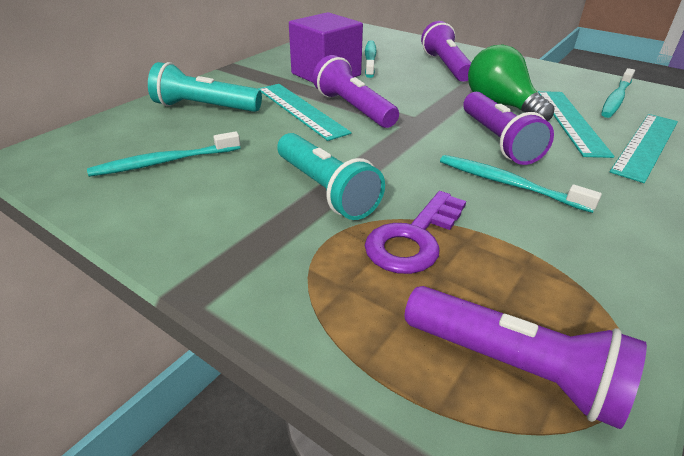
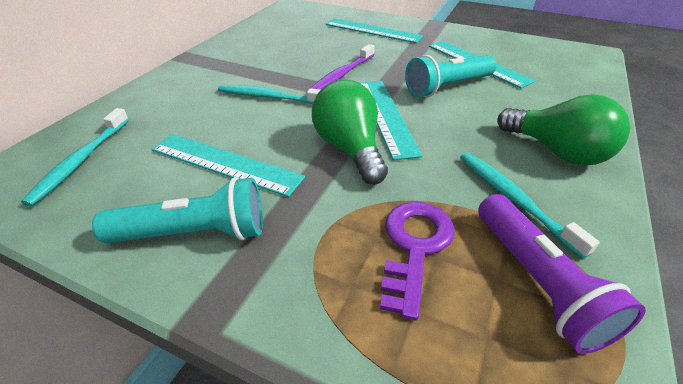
green light bulb: 1 -> 2
purple cube: 1 -> 0
purple flashlight: 4 -> 1
purple toothbrush: 0 -> 1
turquoise ruler: 3 -> 4
turquoise toothbrush: 4 -> 3

